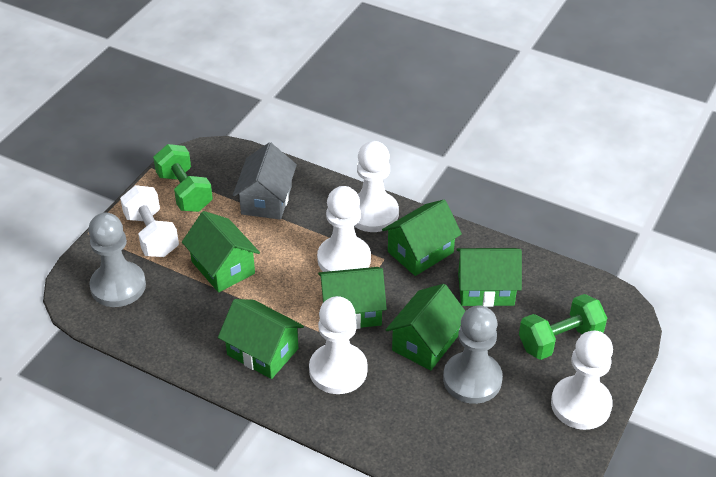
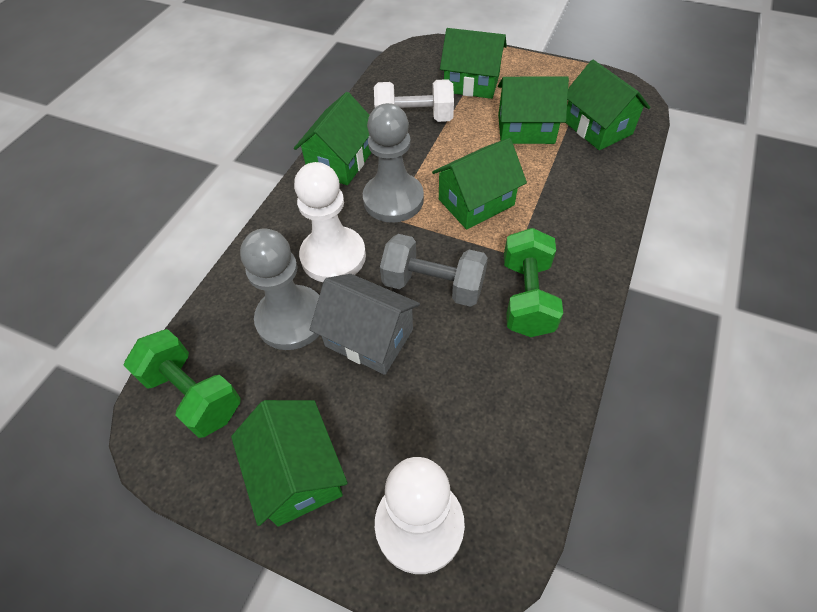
grey dumbbell: 0 -> 1
white pawn: 4 -> 2

